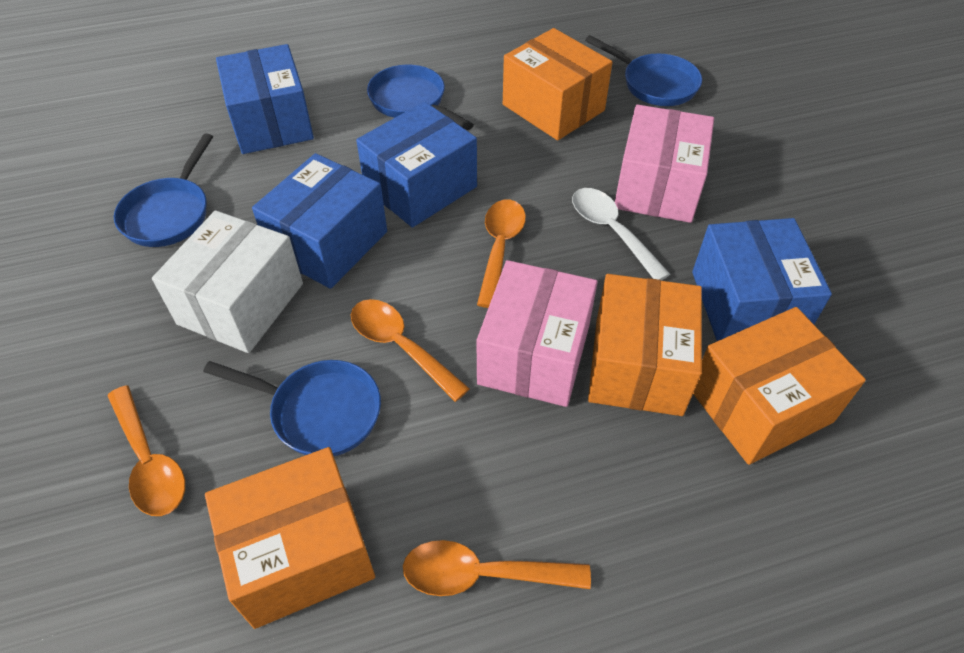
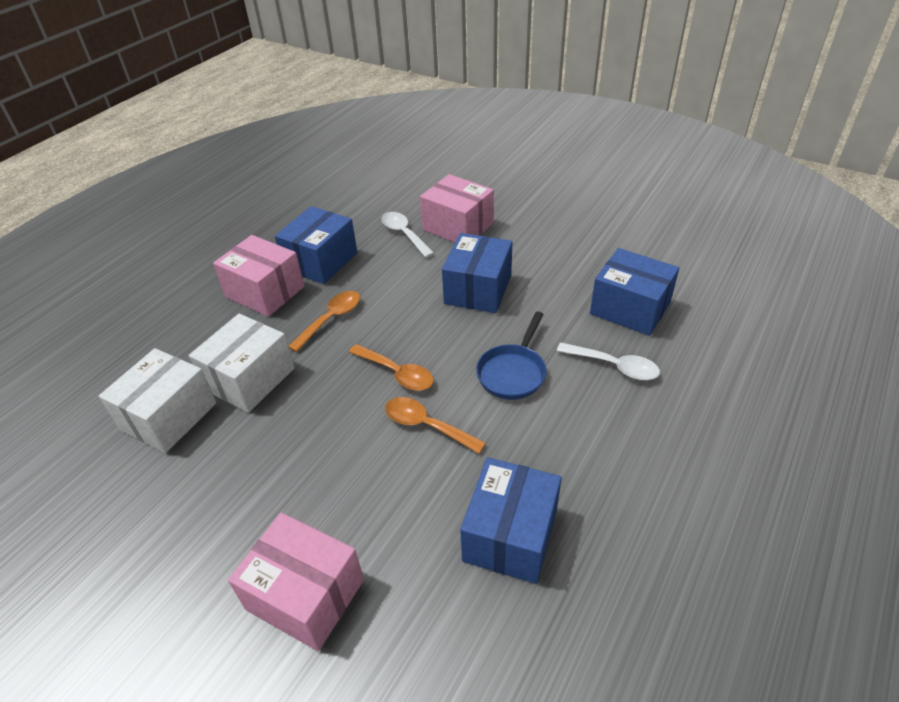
blue pan: 4 -> 1
orange box: 4 -> 0
orange spoon: 4 -> 3
pink box: 2 -> 3
white box: 1 -> 2
white spoon: 1 -> 2

